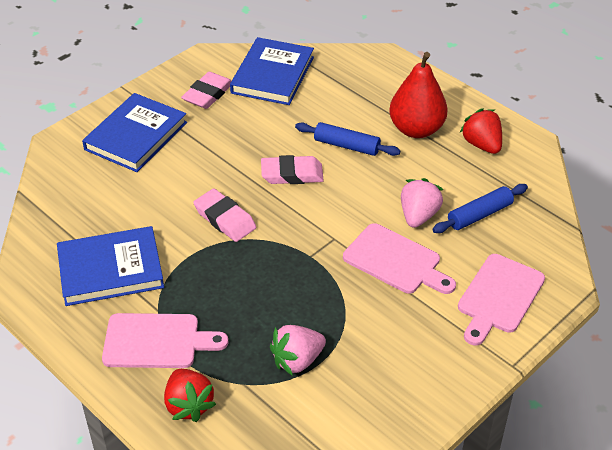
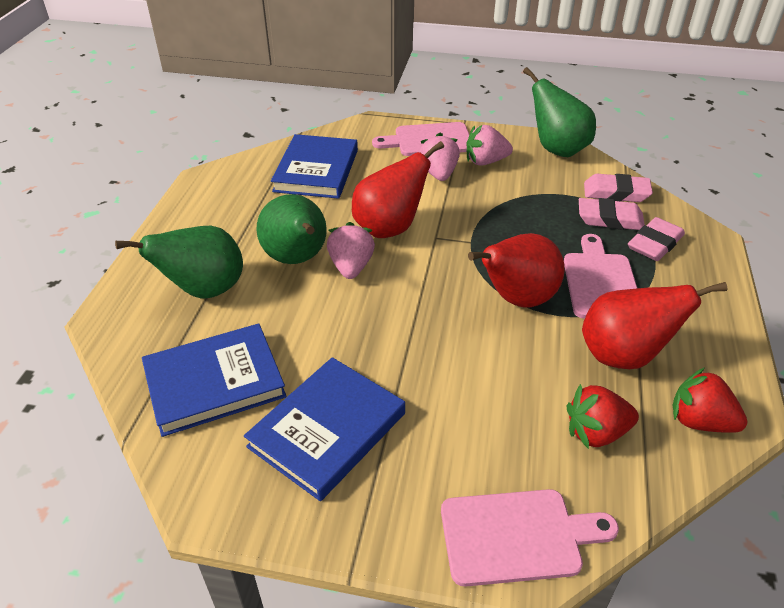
blue rolling pin: 2 -> 0
green pear: 0 -> 3
pink strawberry: 2 -> 3
red pear: 1 -> 3

